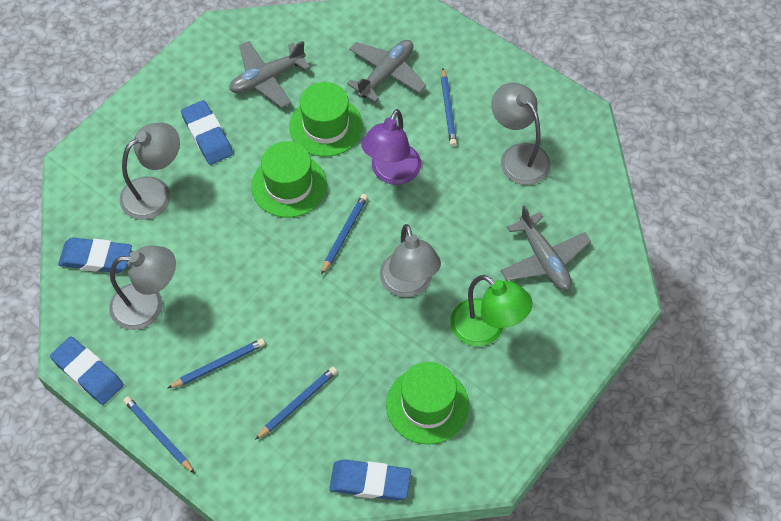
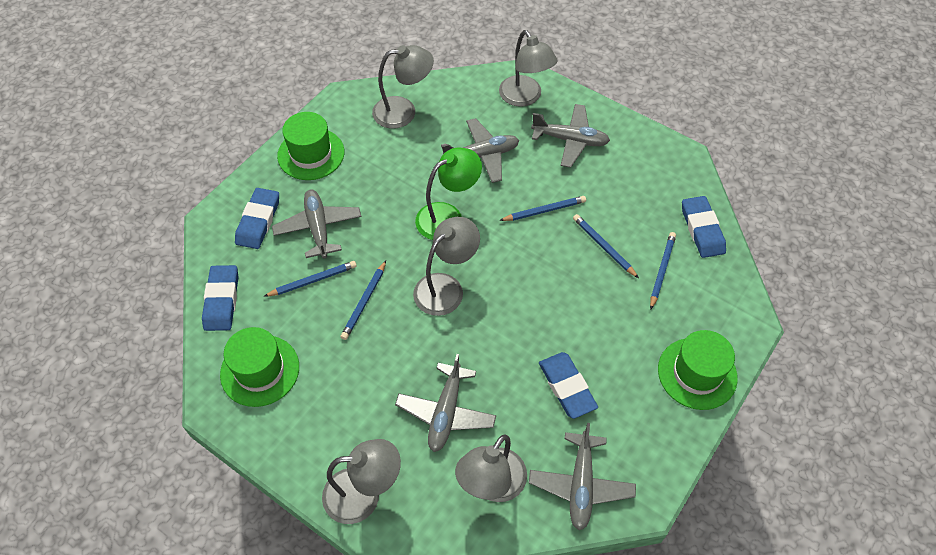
grey lamp: 4 -> 5
grey plane: 3 -> 5
purple lamp: 1 -> 0

